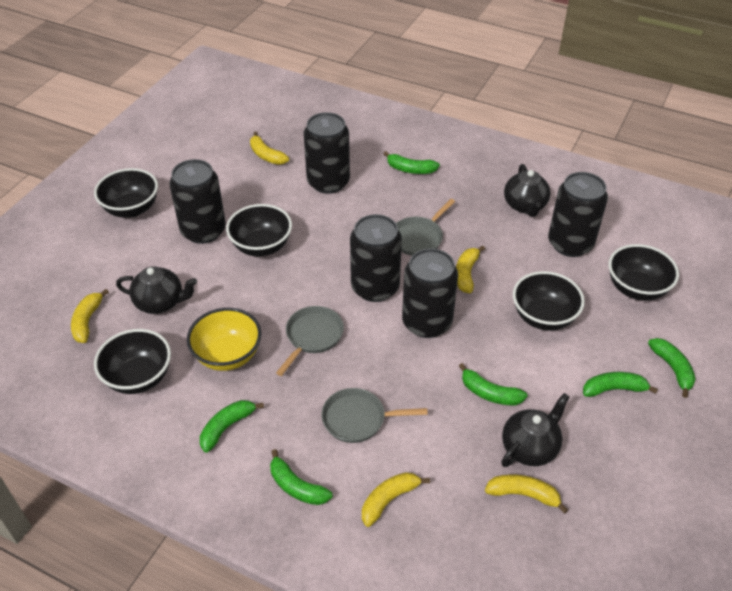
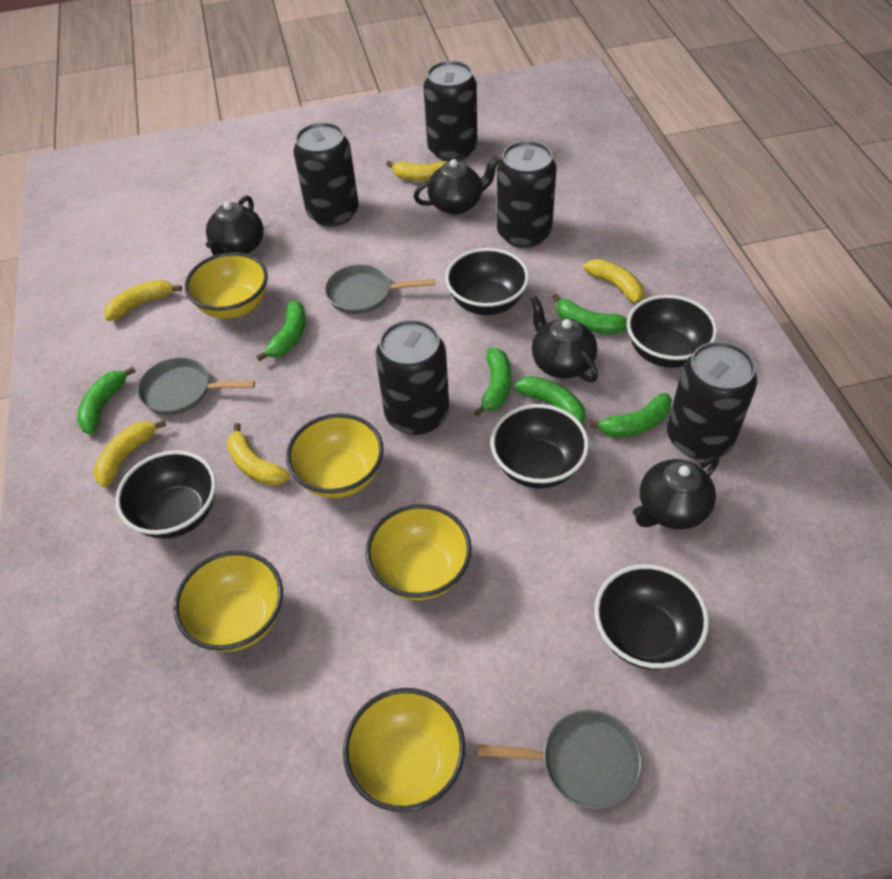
black teapot: 3 -> 4
yellow bowl: 1 -> 5

